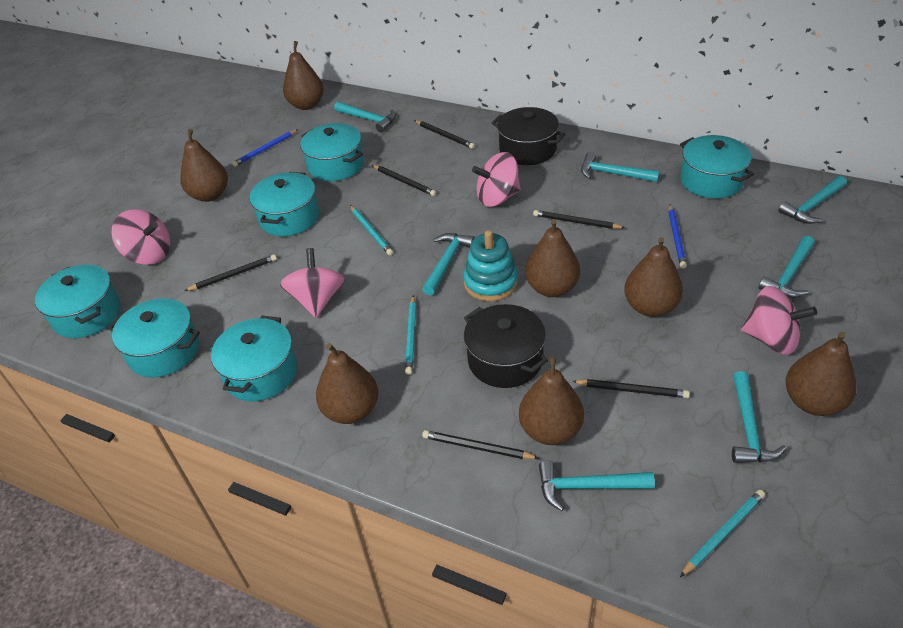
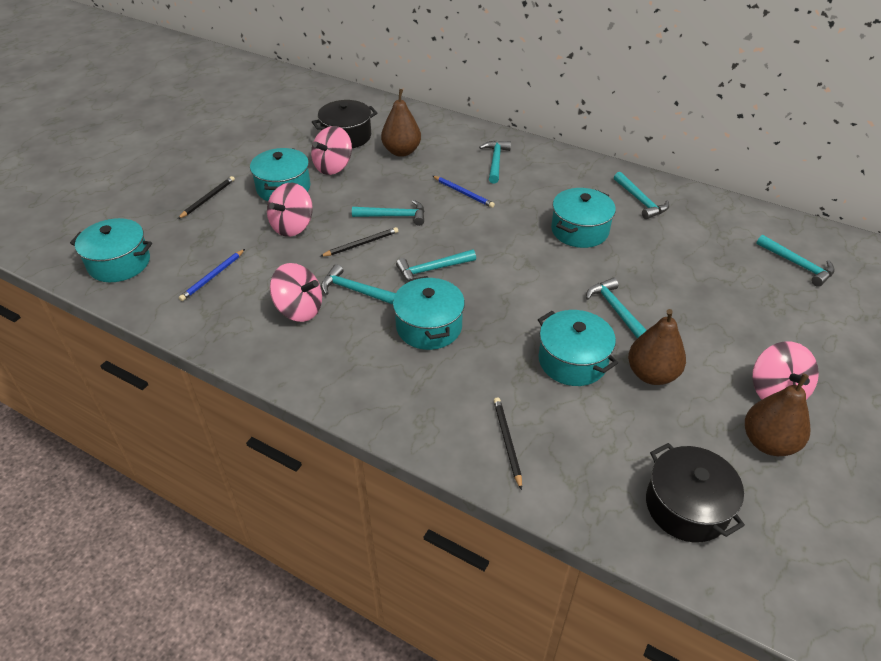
black pencil: 6 -> 3
brown pear: 7 -> 3
turquoise pencil: 3 -> 0
turquoise pot: 6 -> 5
turquoise stacking toy: 1 -> 0

